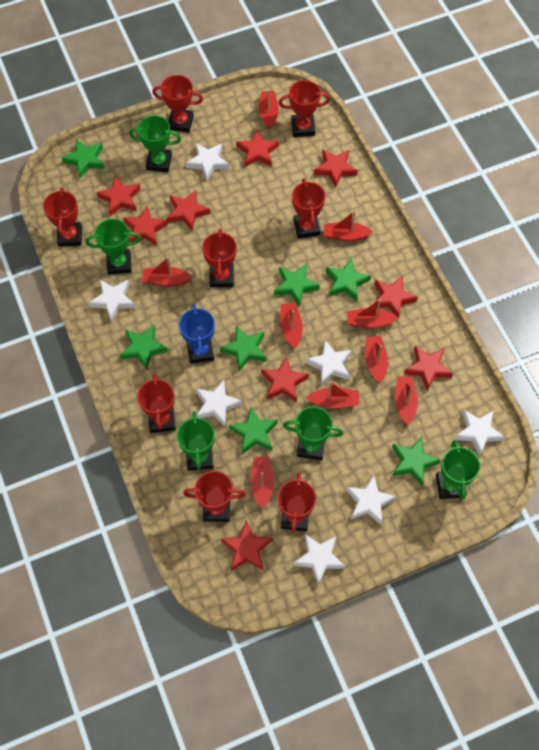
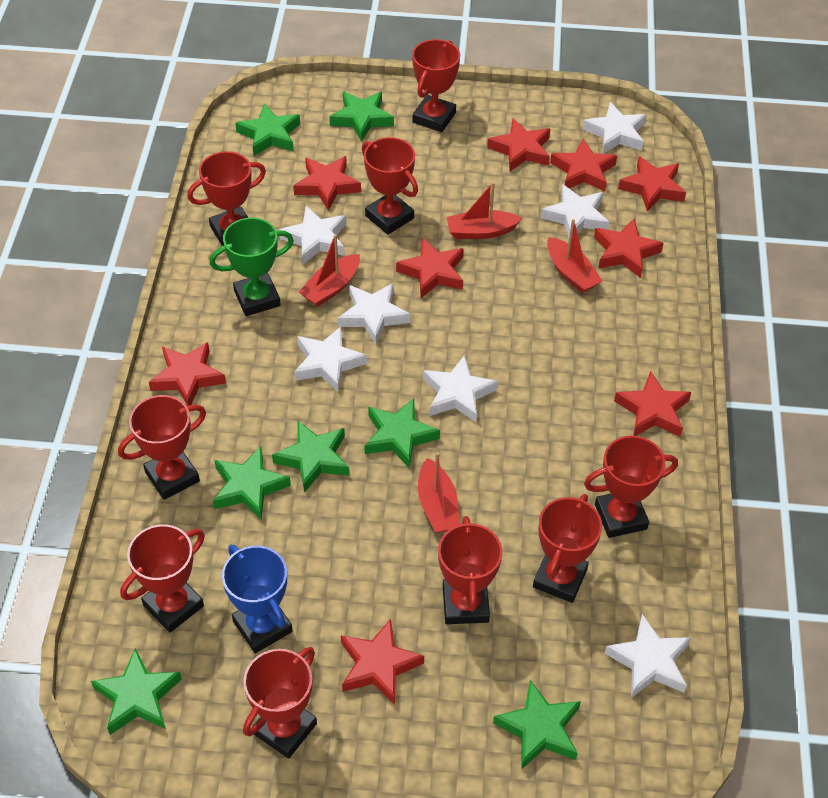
green trophy: 5 -> 1
red boat: 9 -> 4
red trophy: 8 -> 9

